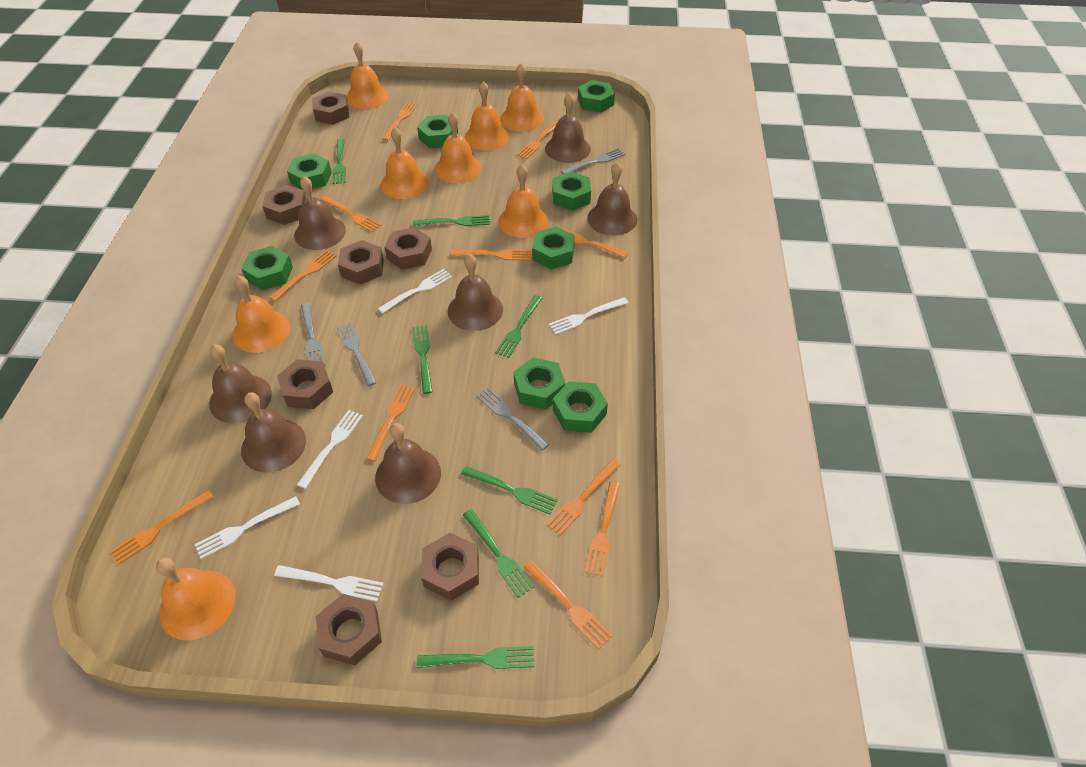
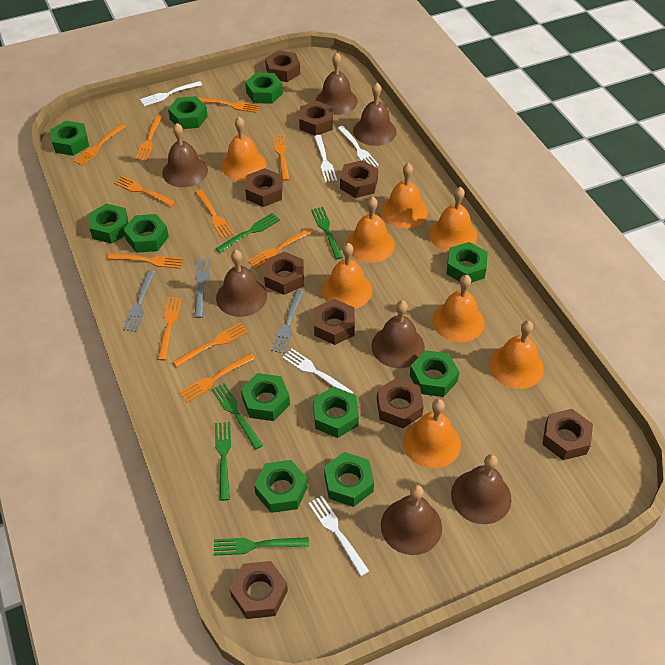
brown nut: 7 -> 9
green fork: 7 -> 5
green nut: 8 -> 11
grey fork: 4 -> 3

